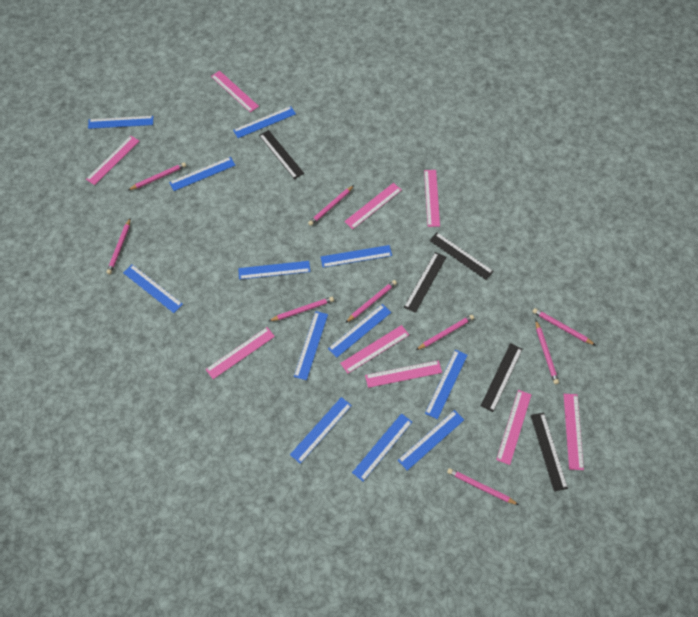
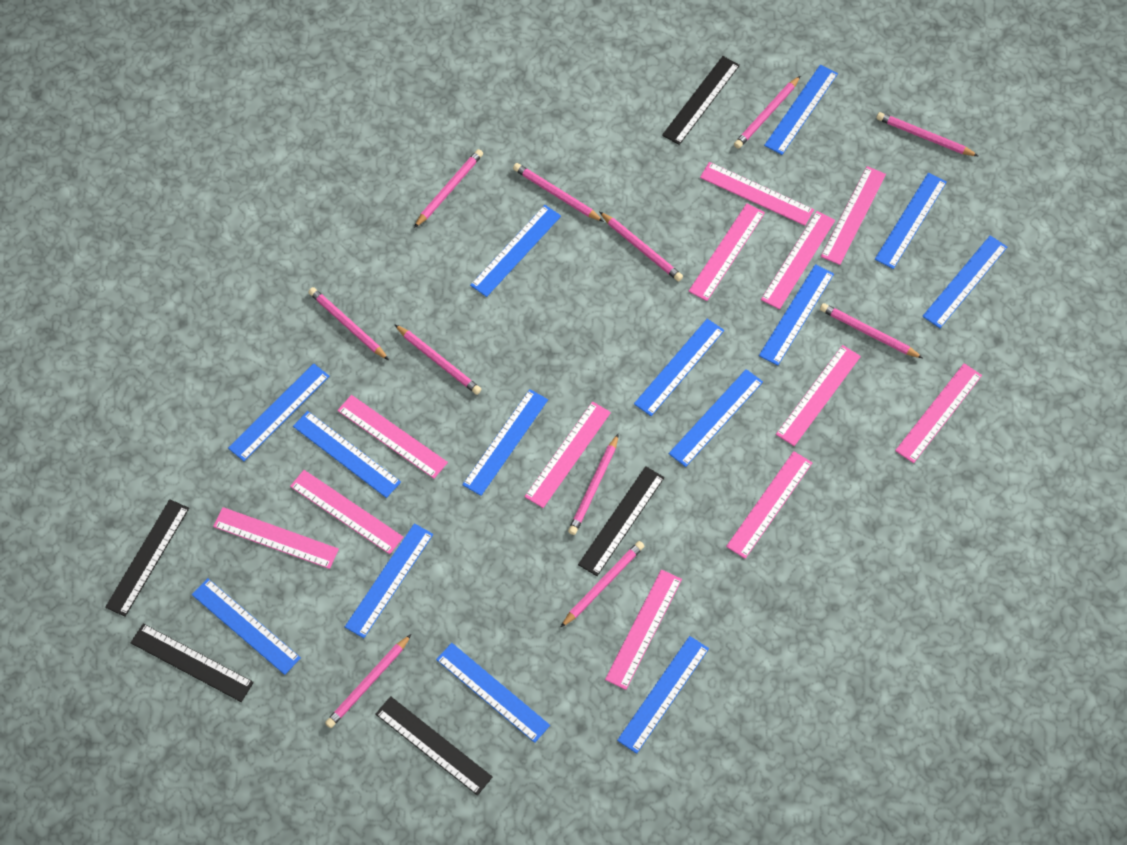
blue ruler: 12 -> 14
pink pencil: 9 -> 11
pink ruler: 9 -> 12

